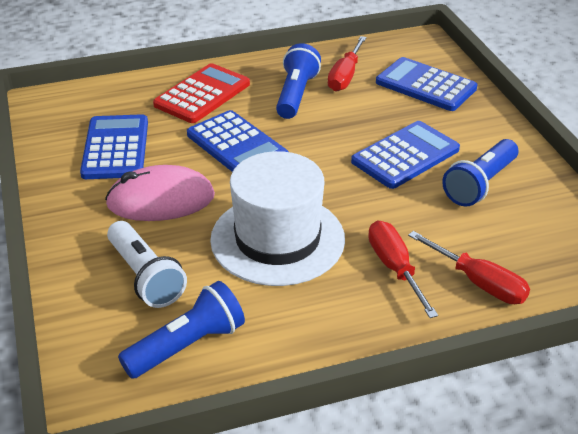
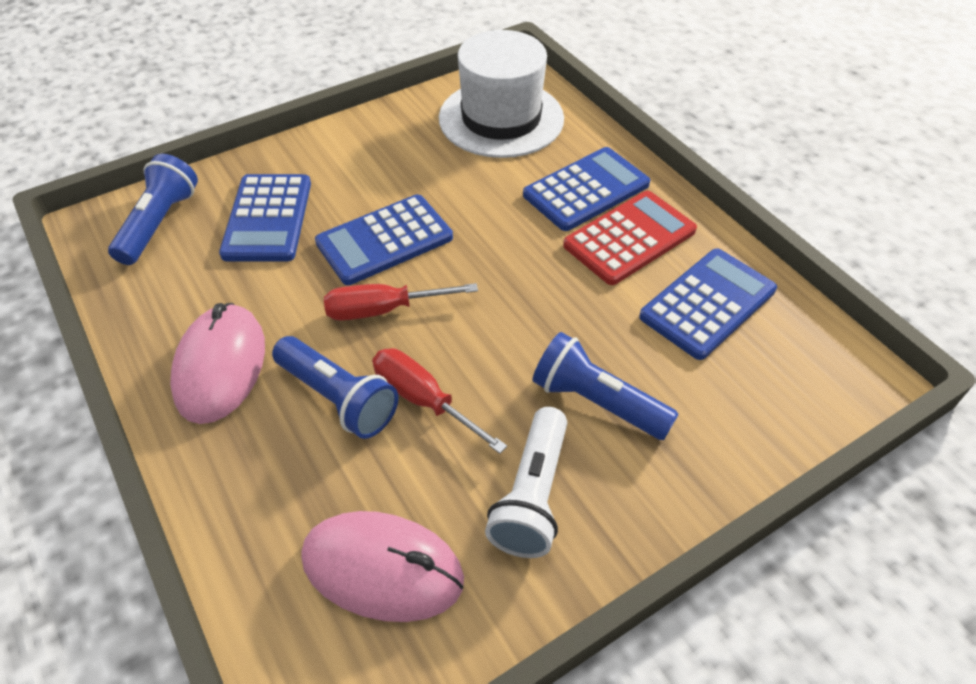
pink mouse: 1 -> 2
red screwdriver: 3 -> 2

